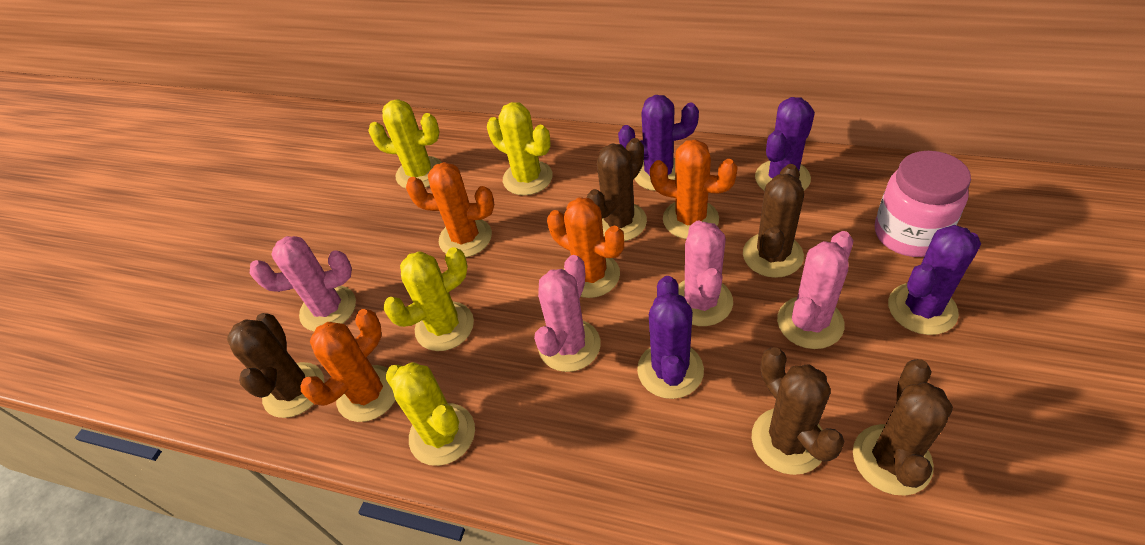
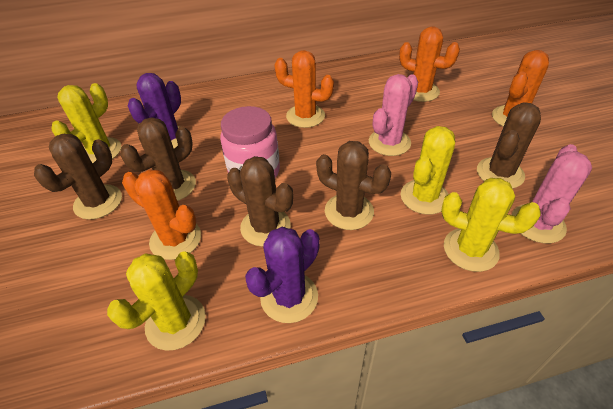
pink cactus: 4 -> 2
purple cactus: 4 -> 2

